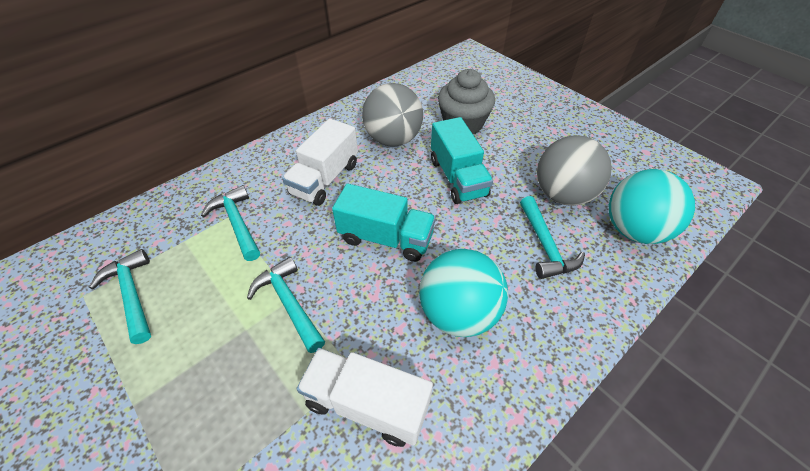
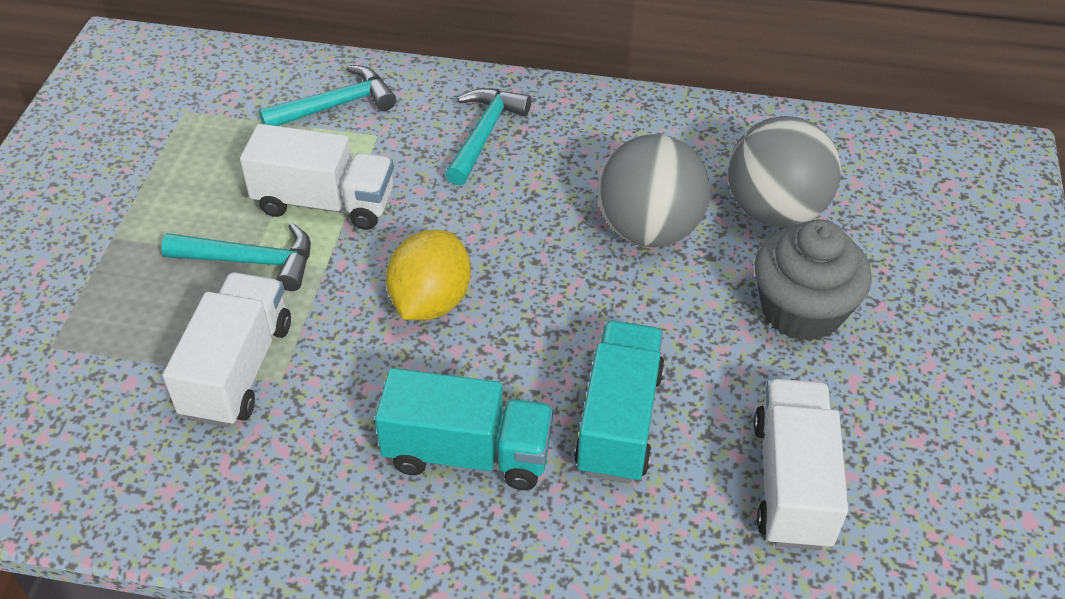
turquoise ball: 2 -> 0
turquoise hammer: 4 -> 3
white truck: 2 -> 3
yellow lemon: 0 -> 1

